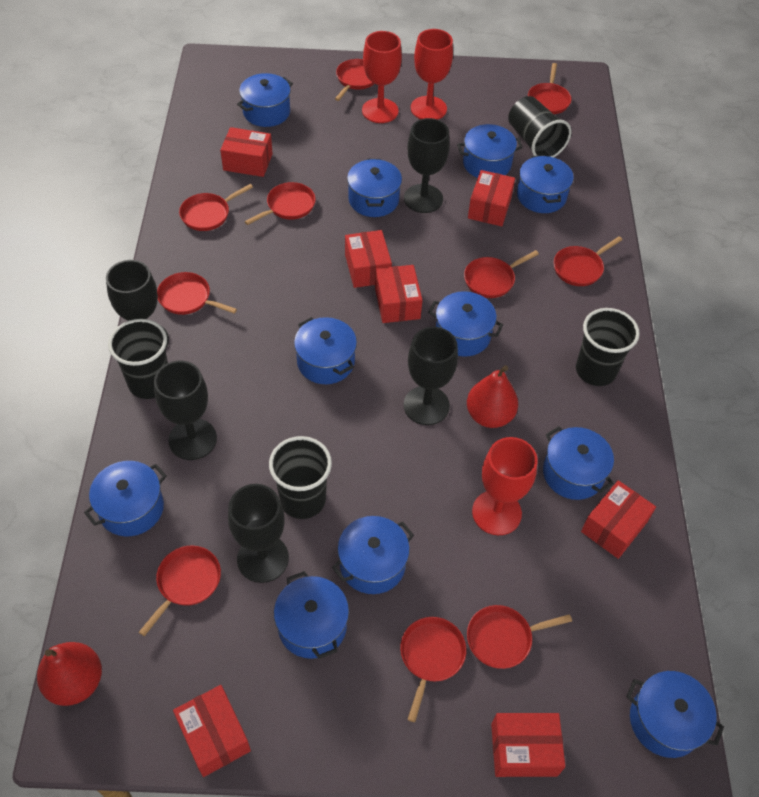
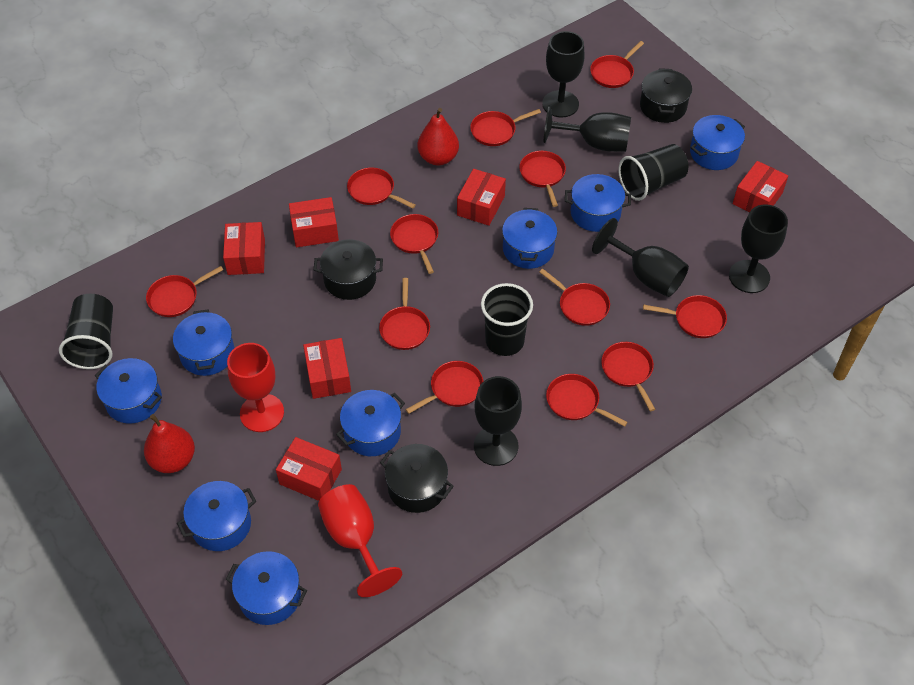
black cup: 4 -> 3
black pot: 0 -> 3
blue pot: 11 -> 8
red box: 7 -> 6
red goblet: 3 -> 2
red pan: 10 -> 12

